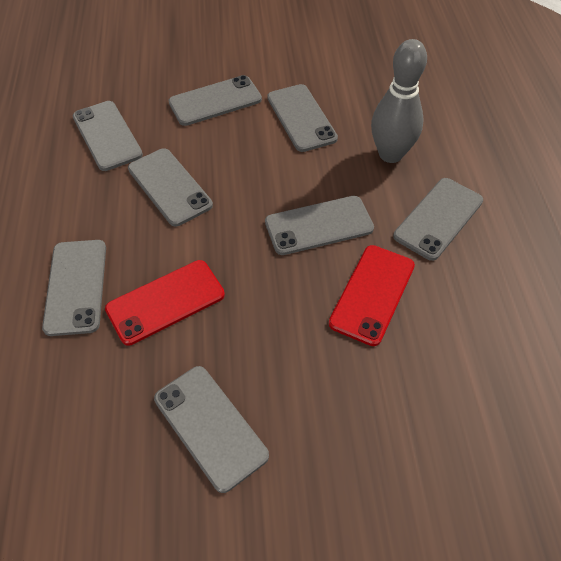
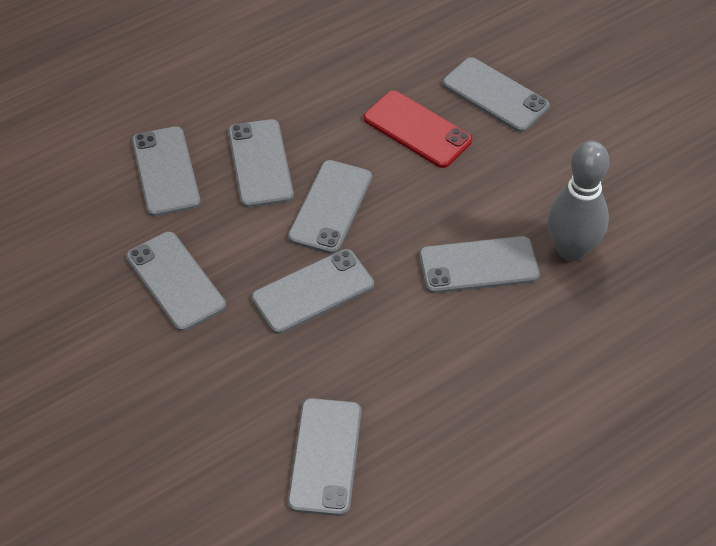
red phone: 2 -> 1

